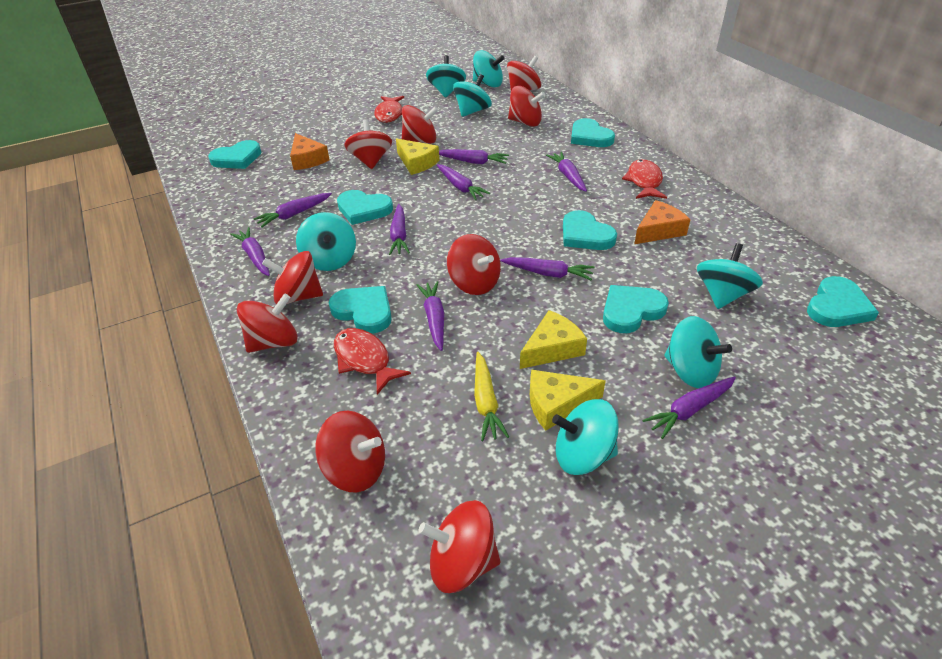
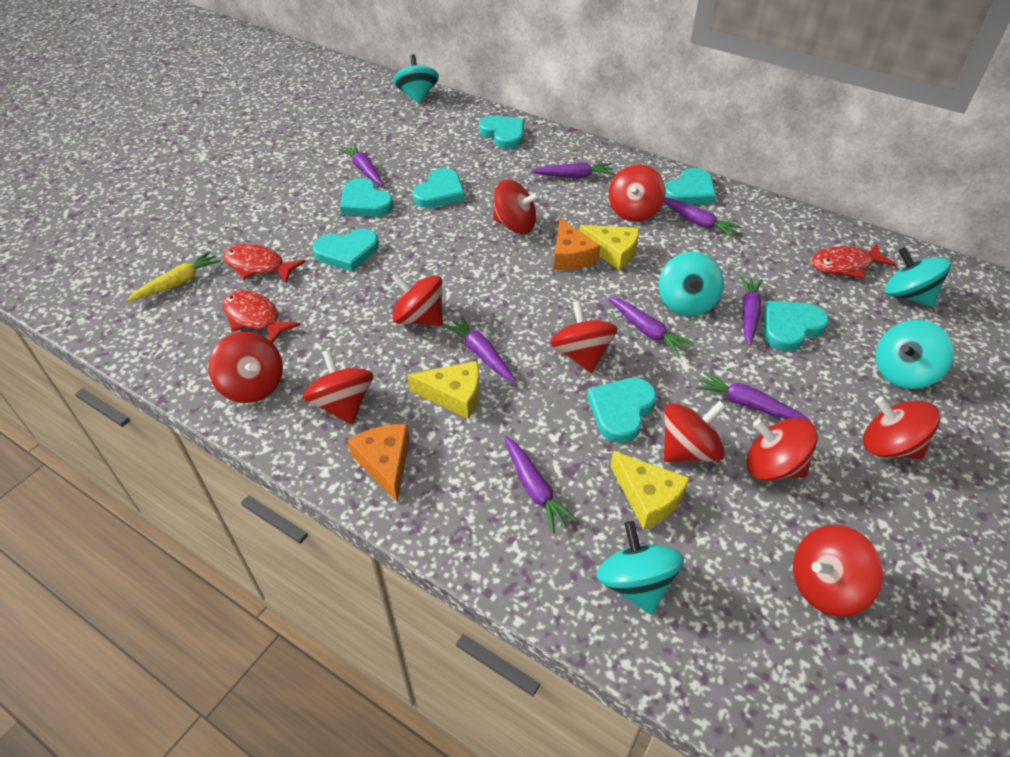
purple carrot: 9 -> 8
red spinning top: 9 -> 10
turquoise spinning top: 7 -> 5

